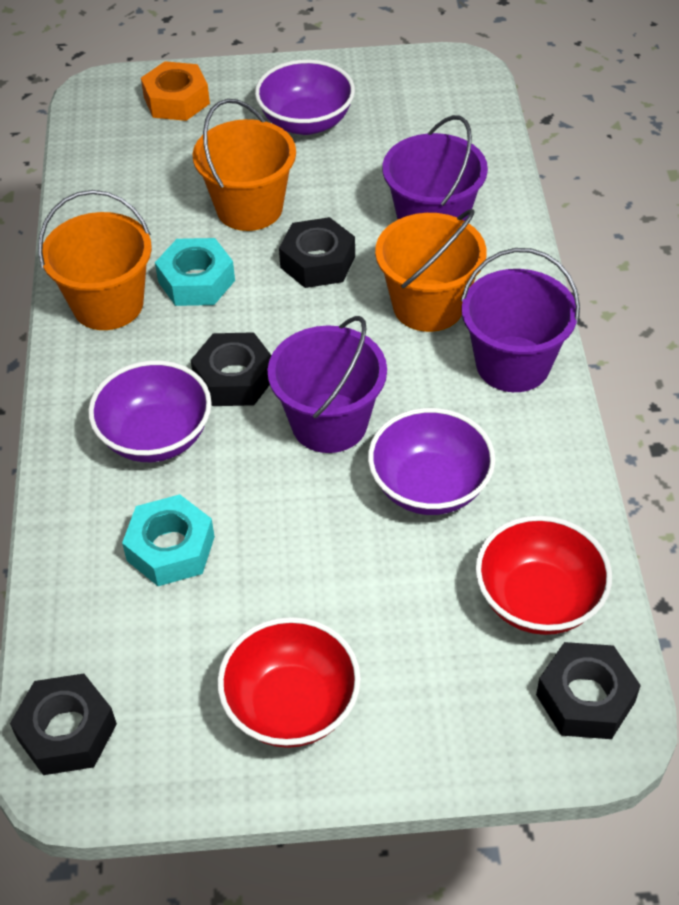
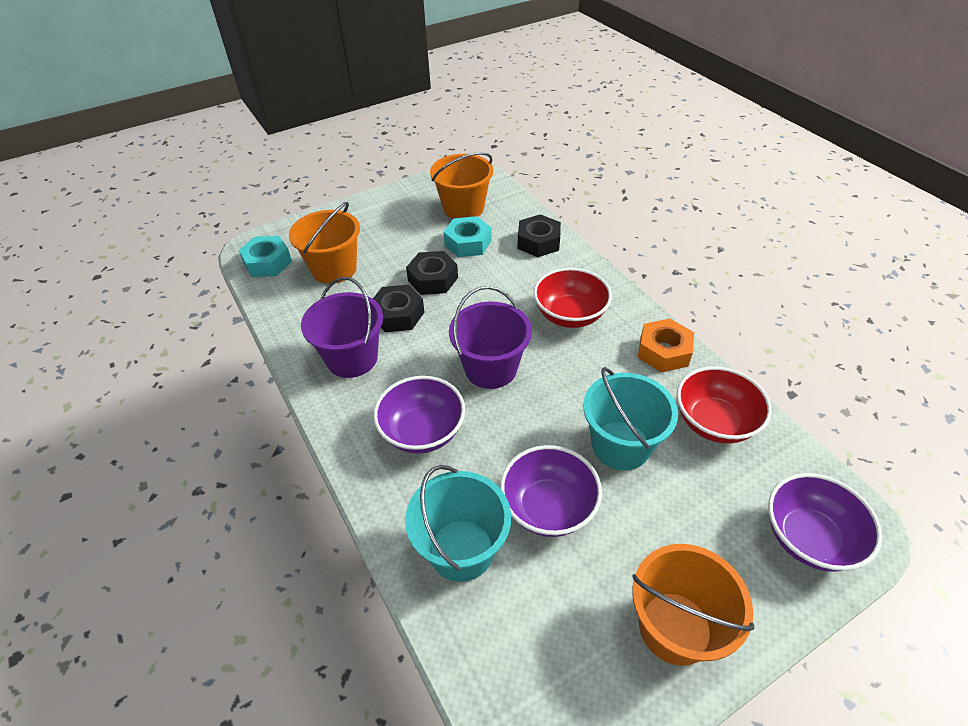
black nut: 4 -> 3
purple bucket: 3 -> 2
turquoise bucket: 0 -> 2

